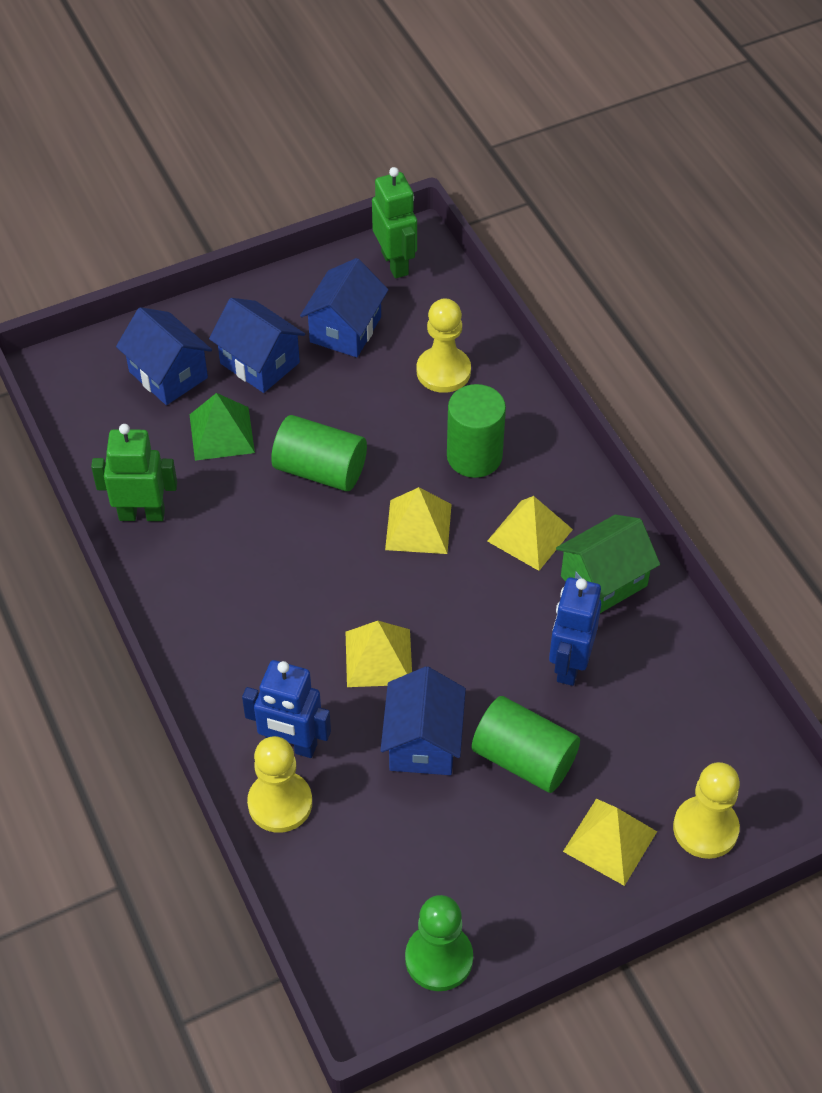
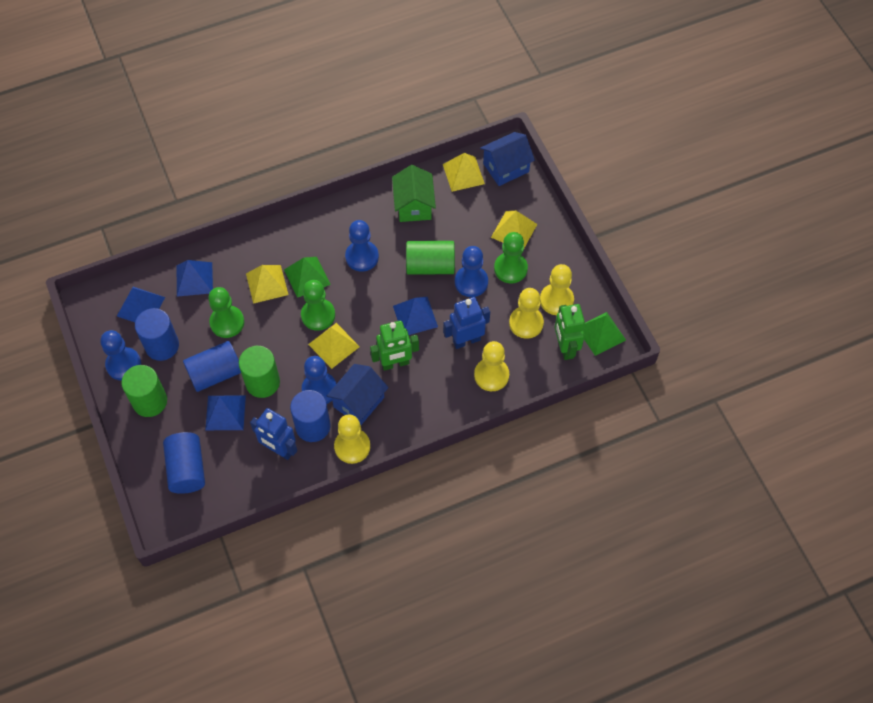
blue cylinder: 0 -> 4
blue house: 4 -> 2
blue pawn: 0 -> 4
blue pyramid: 0 -> 4
green pawn: 1 -> 3
green pyramid: 1 -> 2
yellow pawn: 3 -> 4

